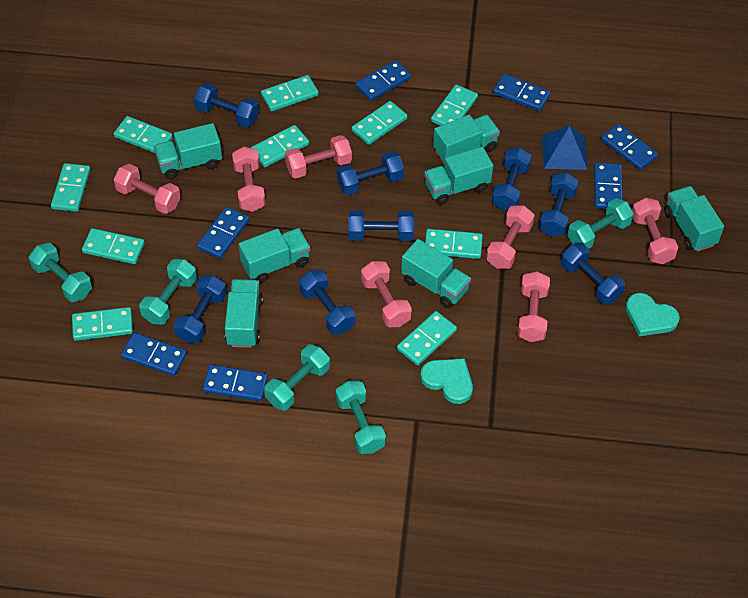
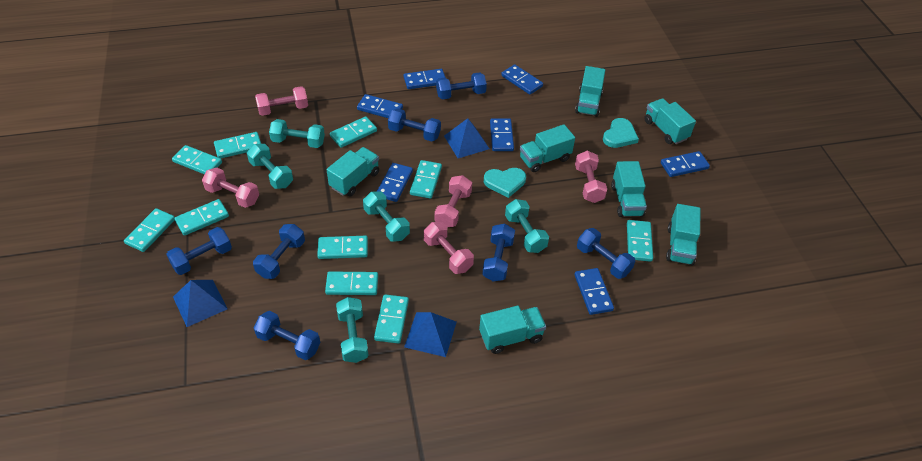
blue dumbbell: 8 -> 7
blue pyramid: 1 -> 3
pink dumbbell: 7 -> 5

